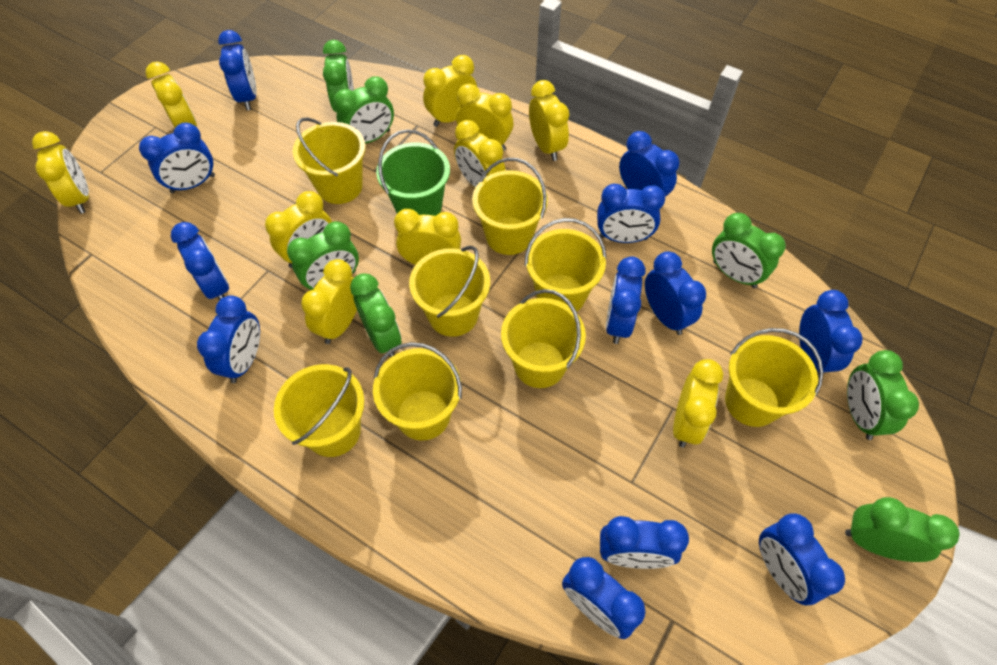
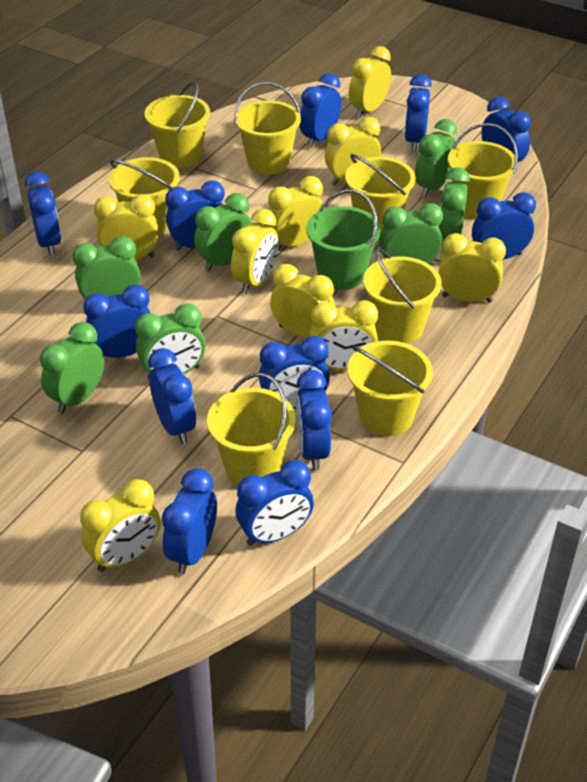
yellow clock: 10 -> 9

